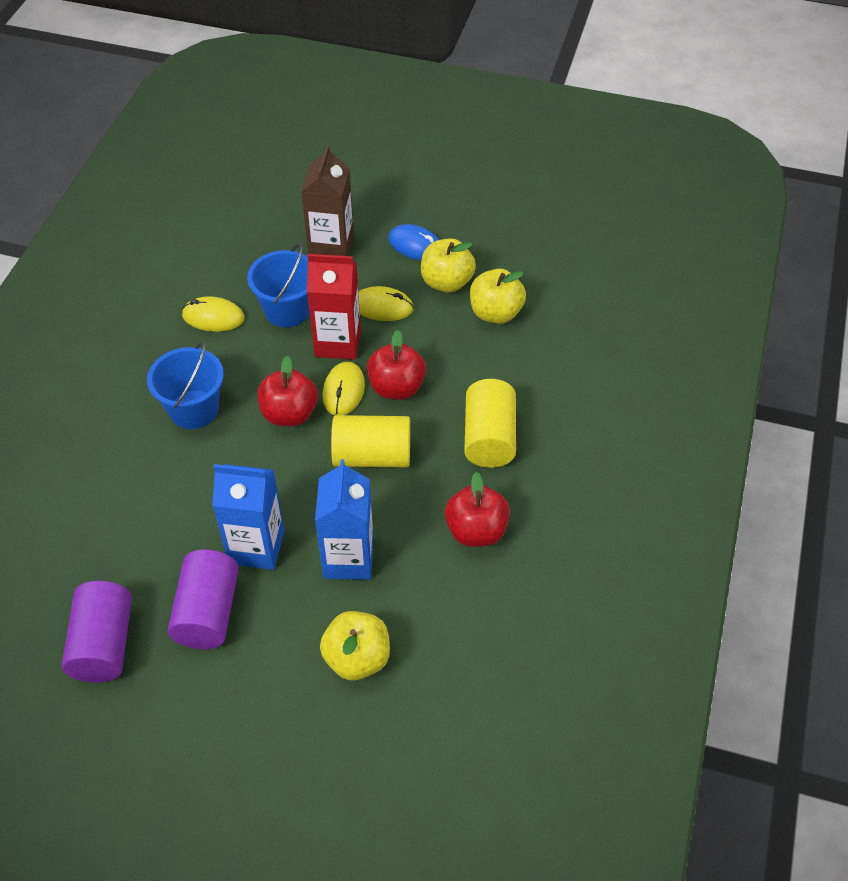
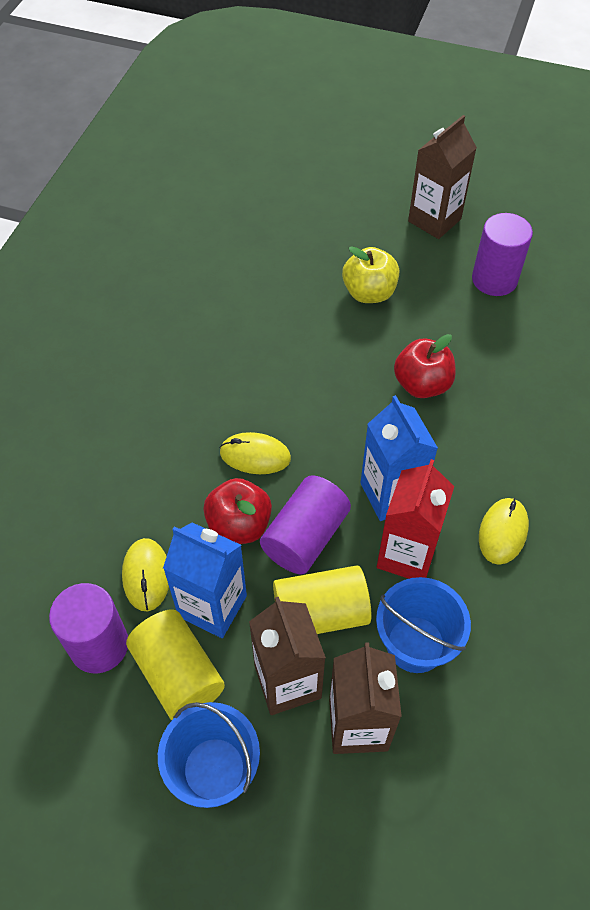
blue mouse: 1 -> 0
brown carton: 1 -> 3
purple cylinder: 2 -> 3
red apple: 3 -> 2
yellow apple: 3 -> 1

